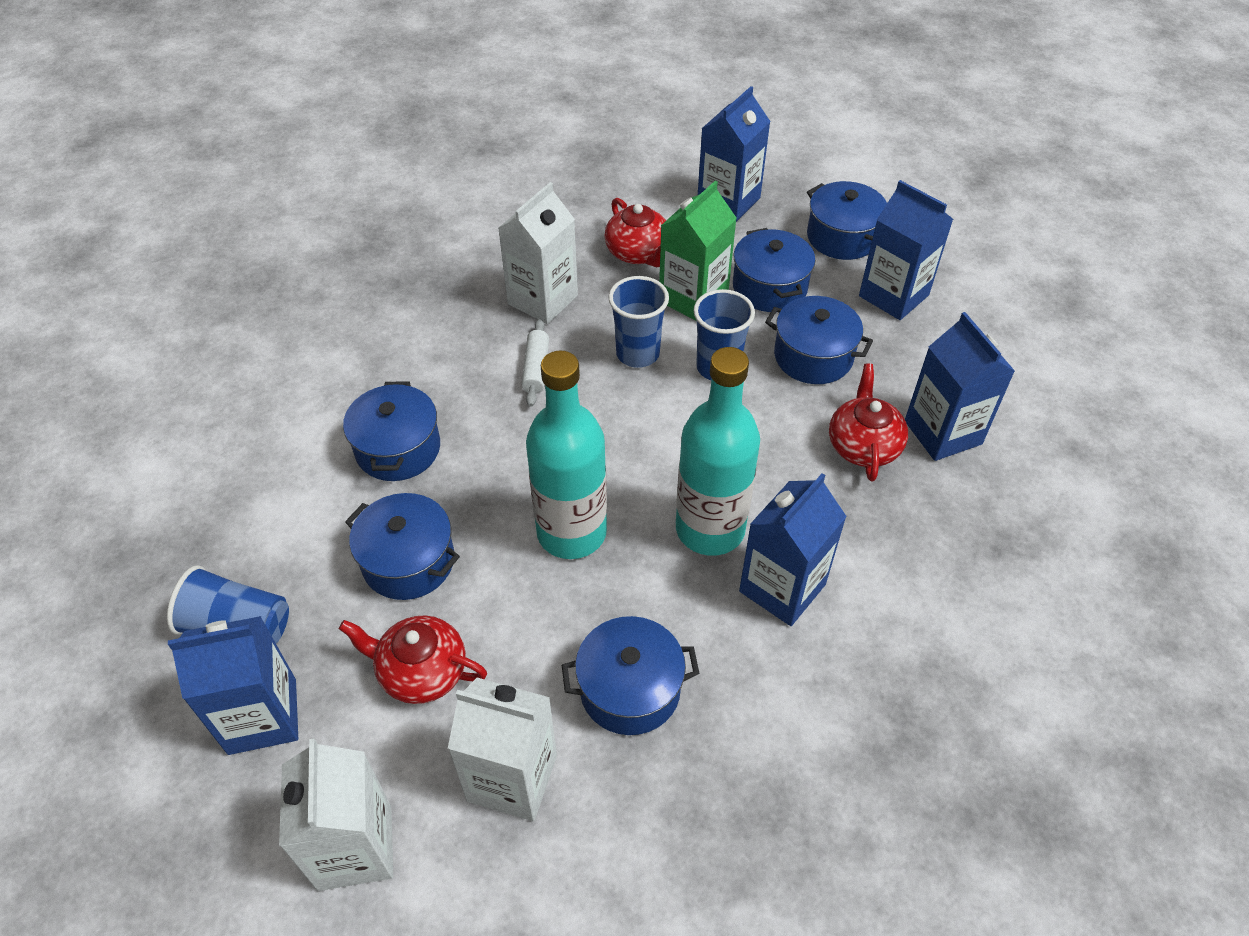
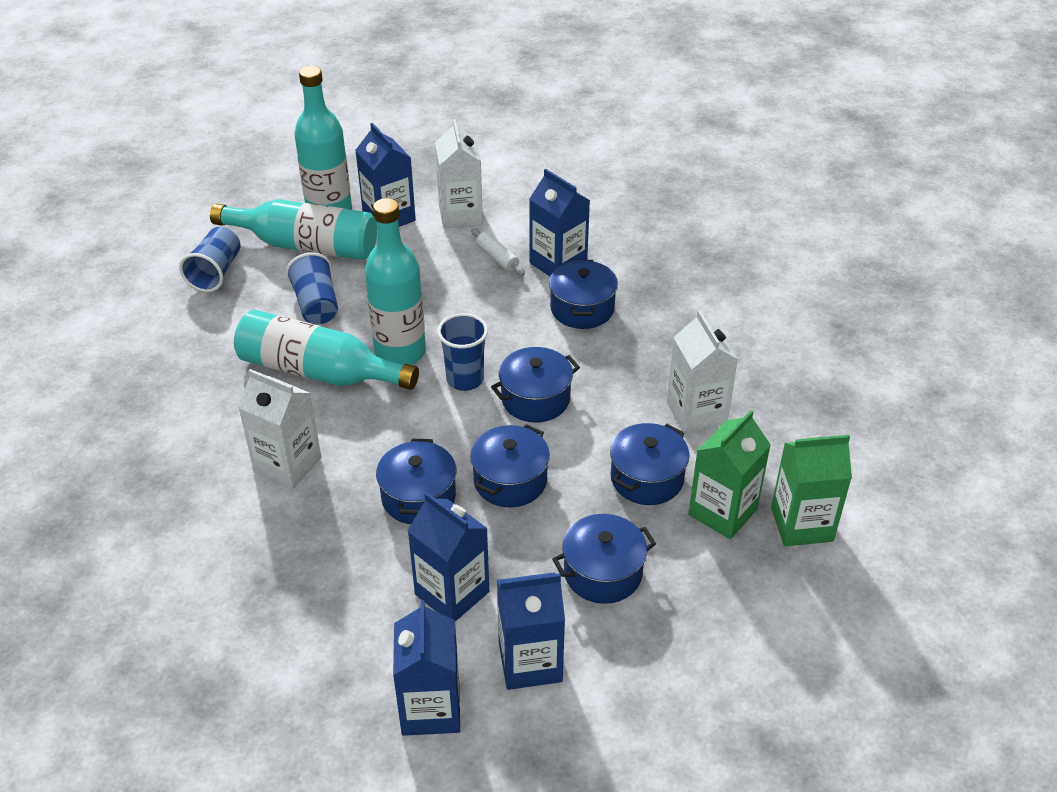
green carton: 1 -> 2
red teapot: 3 -> 0
turquoise bottle: 2 -> 4

